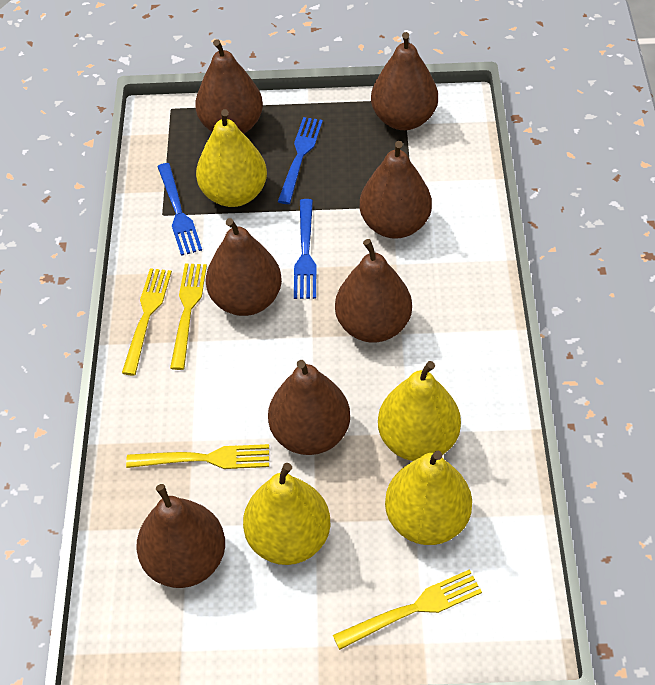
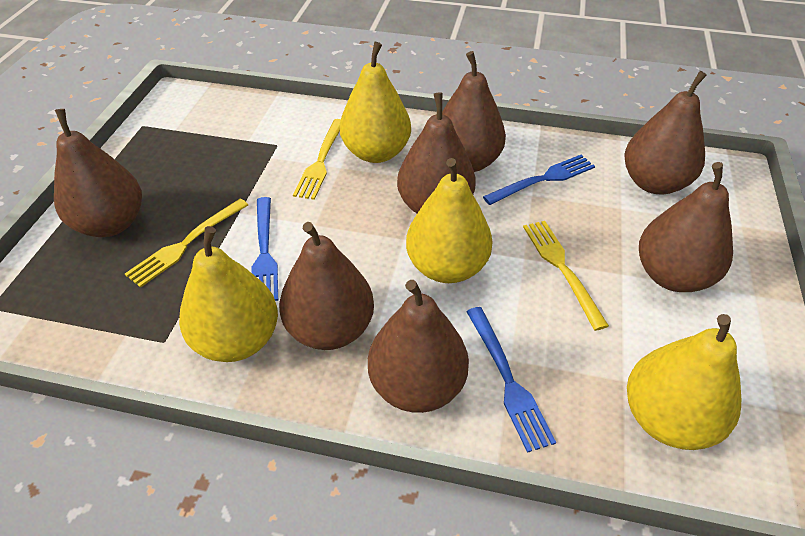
yellow fork: 4 -> 3

